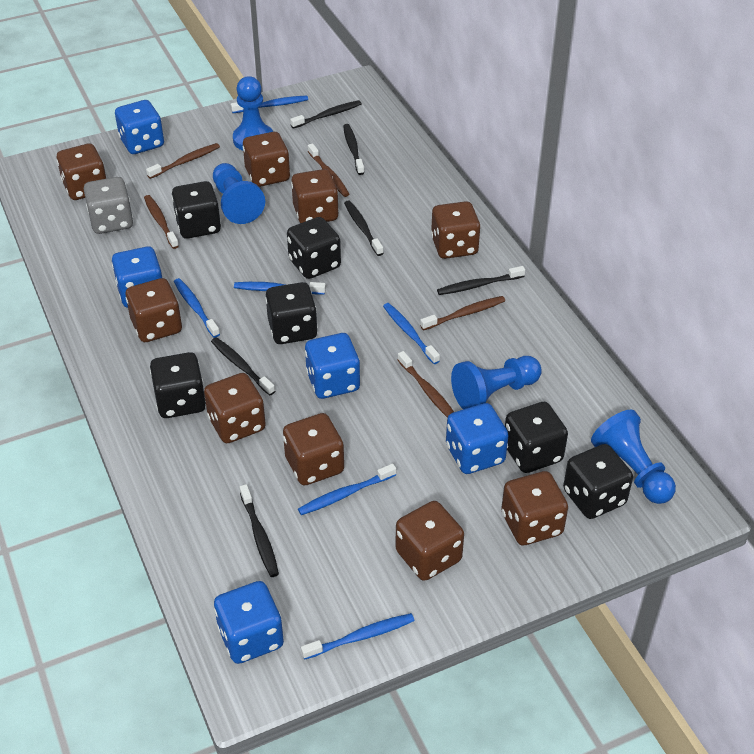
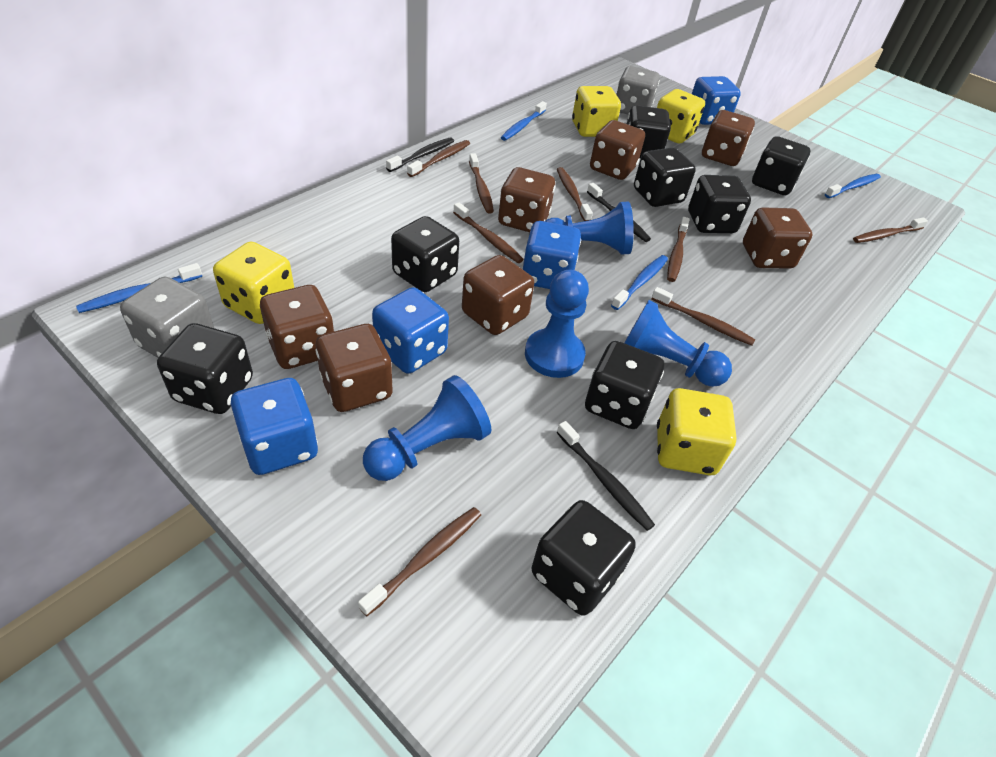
black dice: 6 -> 8
black toothbrush: 6 -> 3
blue dice: 5 -> 4
blue toothbrush: 6 -> 4
brown dice: 9 -> 7
brown toothbrush: 5 -> 8
grey dice: 1 -> 2
yellow dice: 0 -> 4

